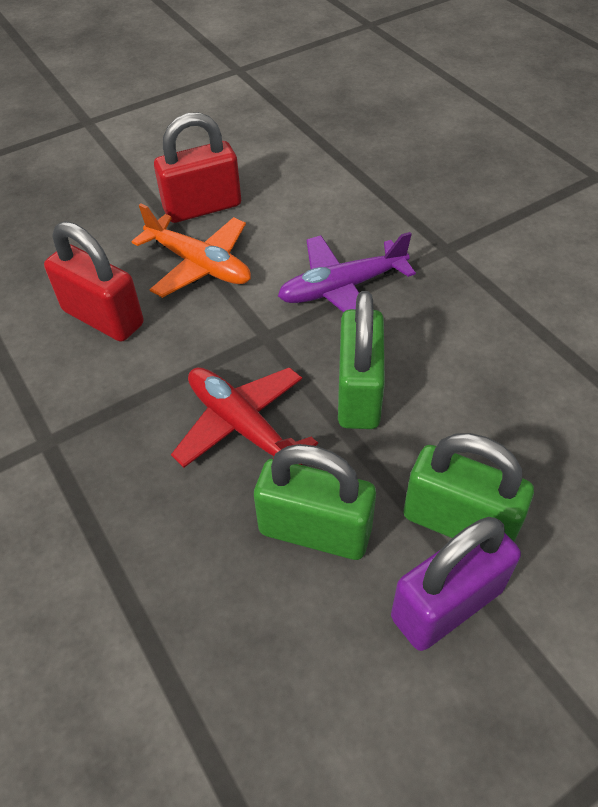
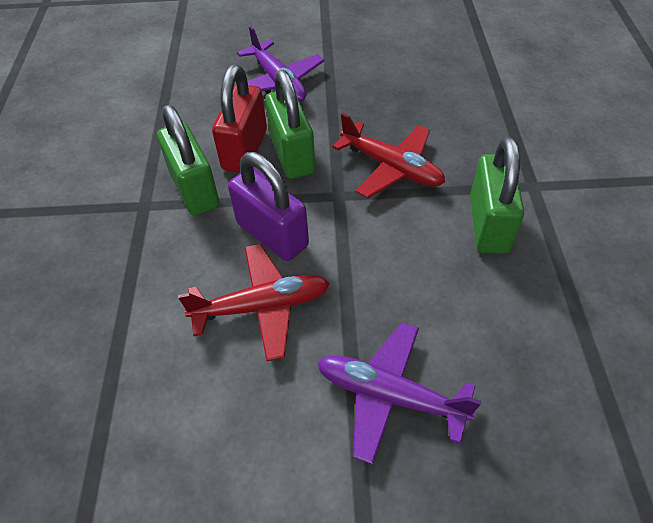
orange plane: 1 -> 0
purple plane: 1 -> 2
red padlock: 2 -> 1
red plane: 1 -> 2

